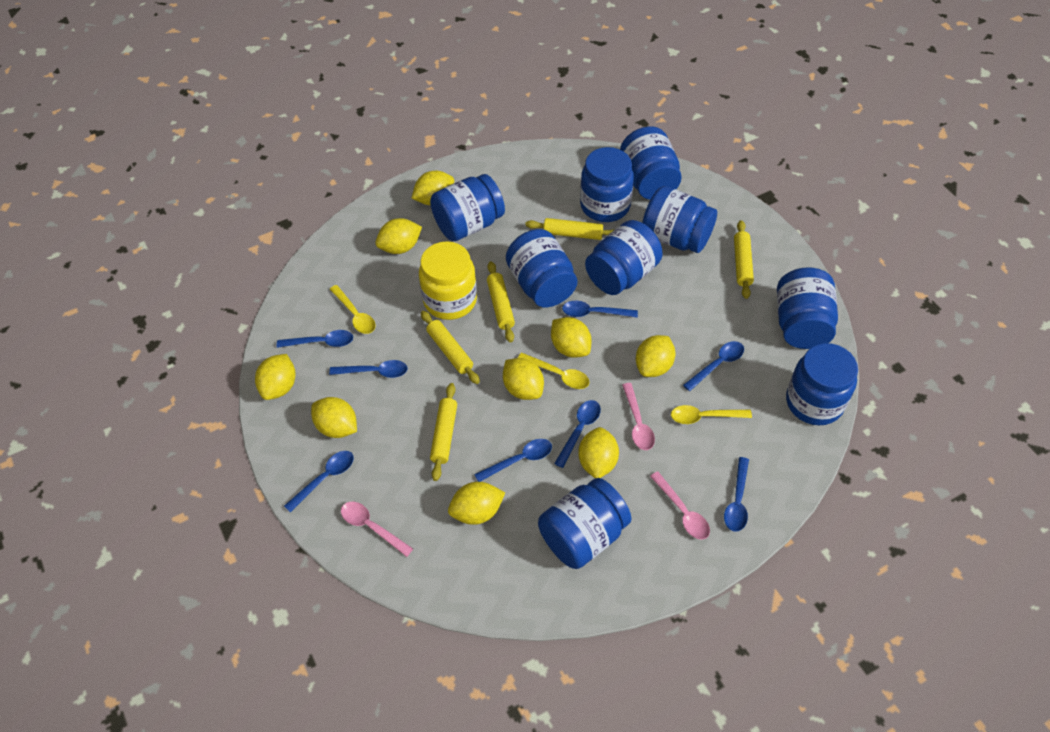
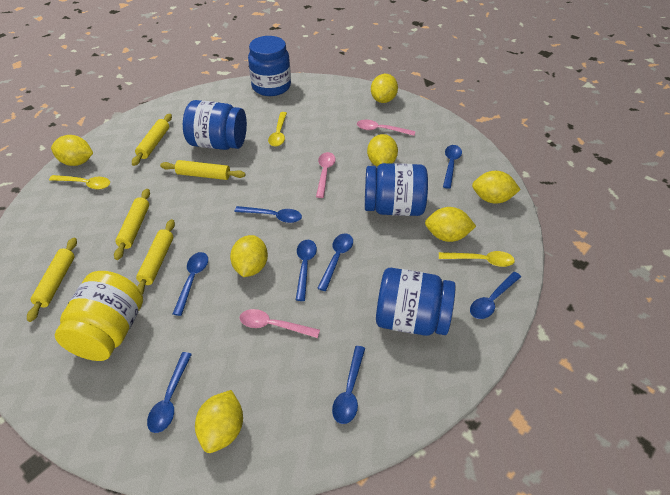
blue jar: 9 -> 4
yellow lemon: 9 -> 7

